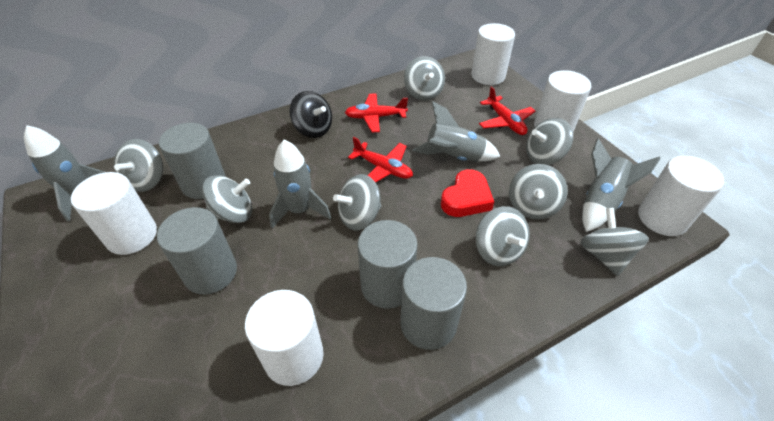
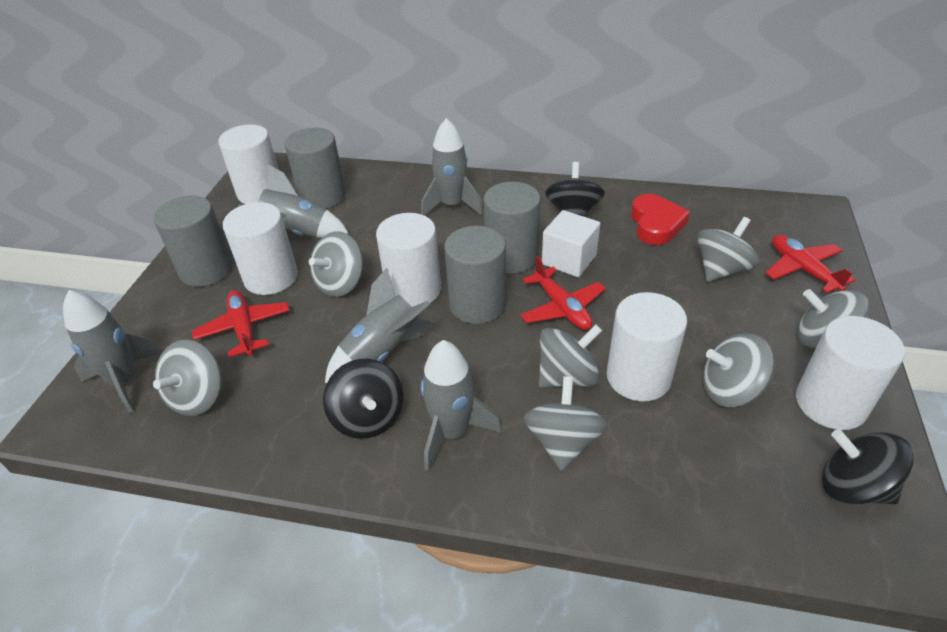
black spinning top: 1 -> 3
grey rocket: 4 -> 5
grey spinning top: 8 -> 7
white cube: 0 -> 1

